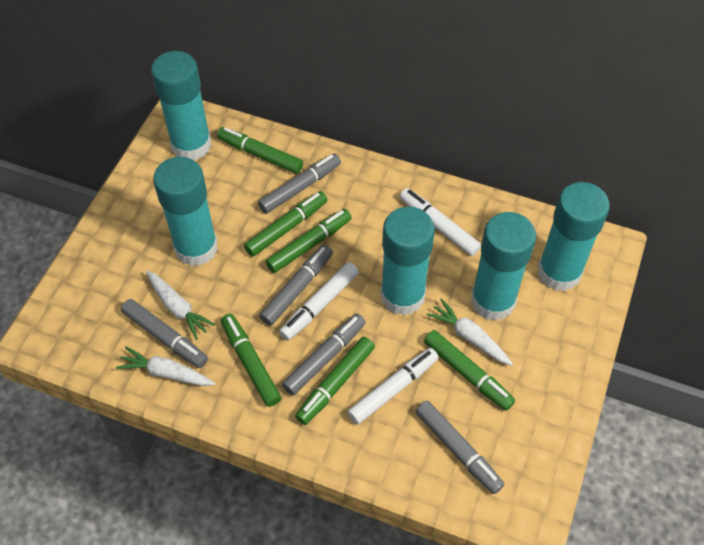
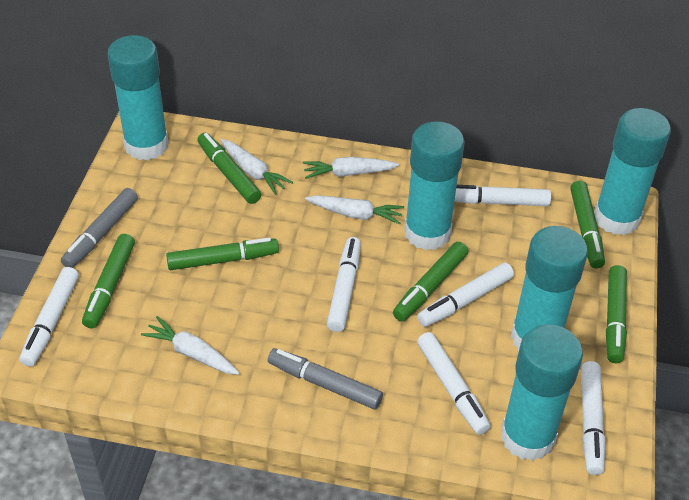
grey marker: 5 -> 2
white carrot: 3 -> 4
white marker: 3 -> 6

